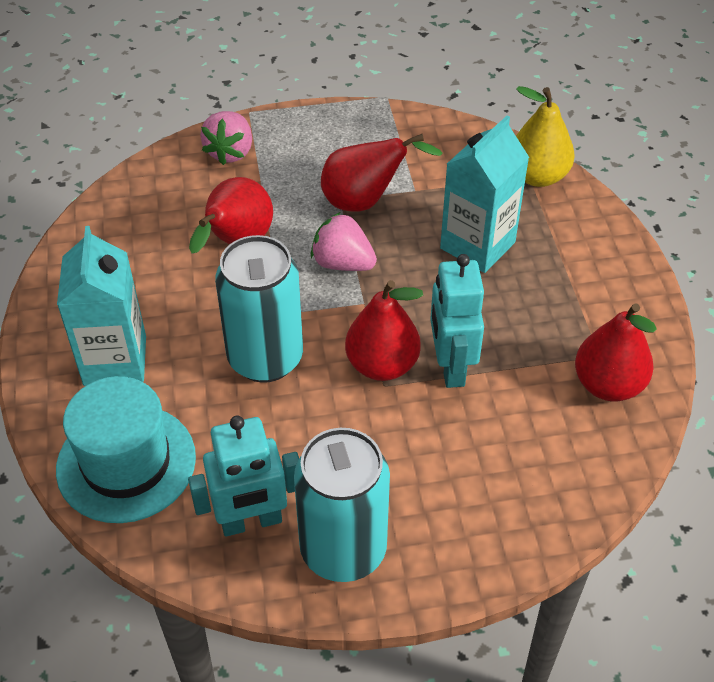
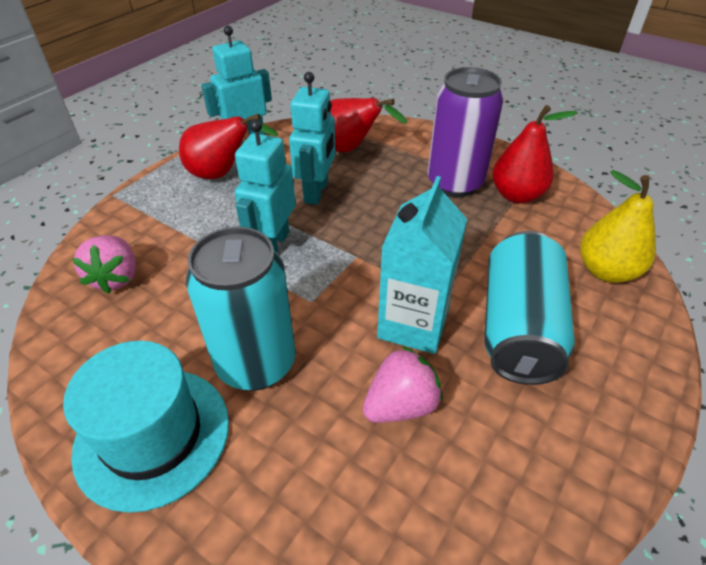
purple can: 0 -> 1
red pear: 4 -> 3
turquoise carton: 2 -> 1
turquoise robot: 2 -> 3

